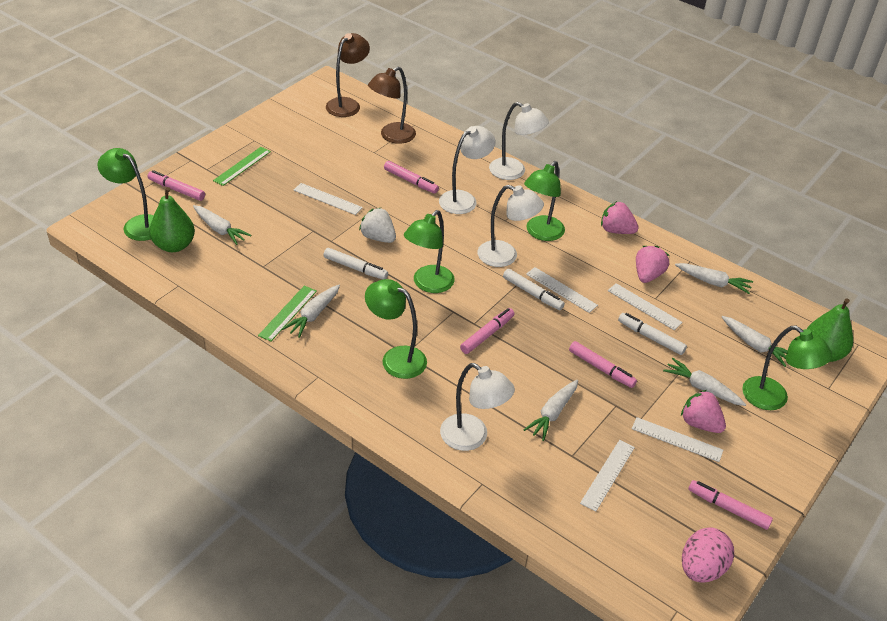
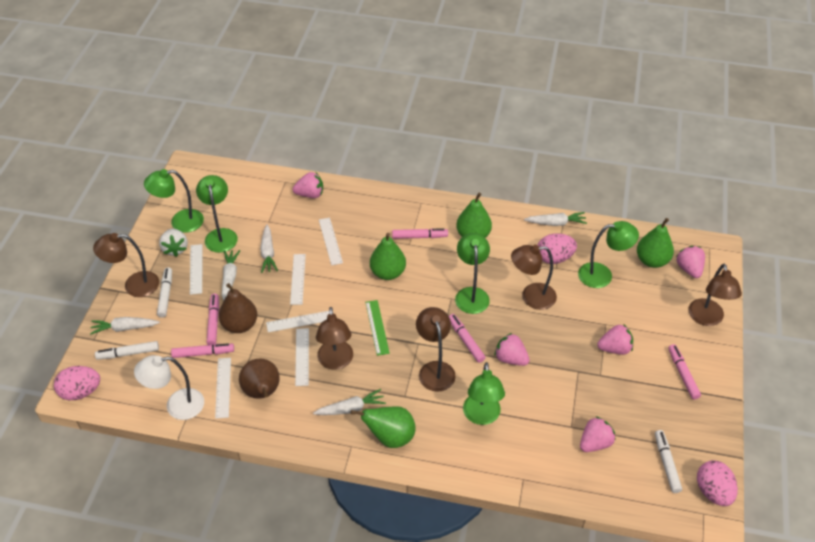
brown lamp: 2 -> 5
brown pear: 0 -> 2
green pear: 2 -> 4
green ruler: 2 -> 1
pink egg: 1 -> 3
pink strawberry: 3 -> 5
white carrot: 6 -> 5
white lamp: 4 -> 1
white ruler: 5 -> 6

